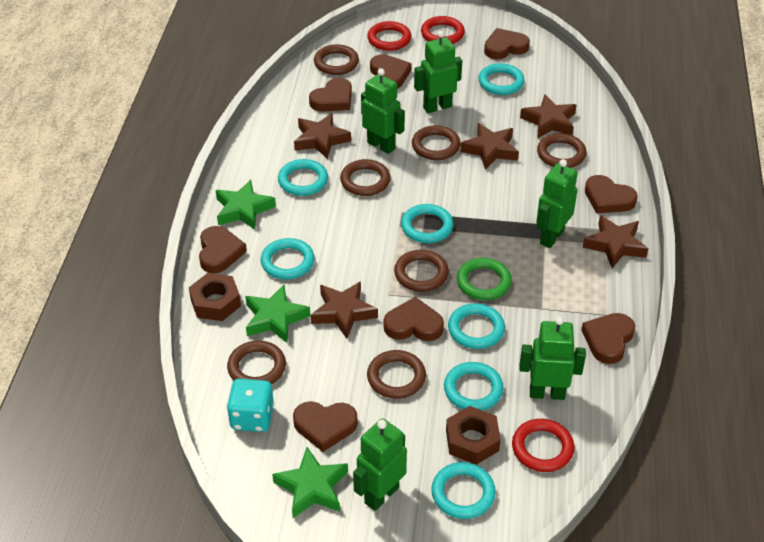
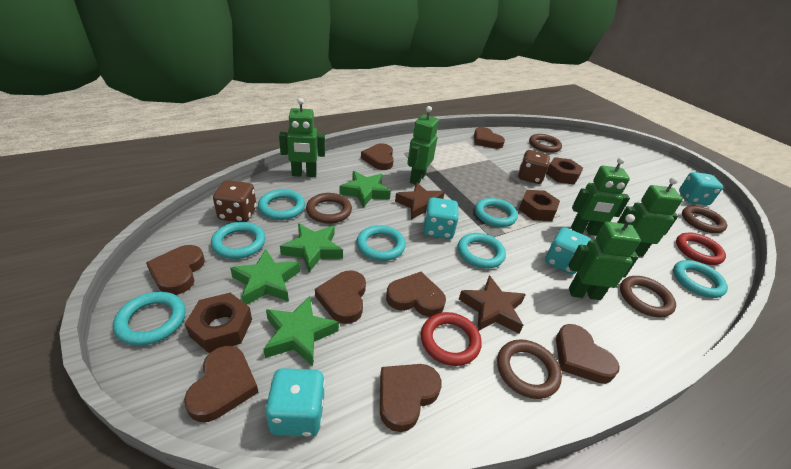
brown dice: 0 -> 2
brown nut: 2 -> 3
brown ring: 7 -> 5
brown star: 5 -> 2
green ring: 1 -> 0
green star: 3 -> 4
red ring: 3 -> 2
turquoise dice: 1 -> 4

